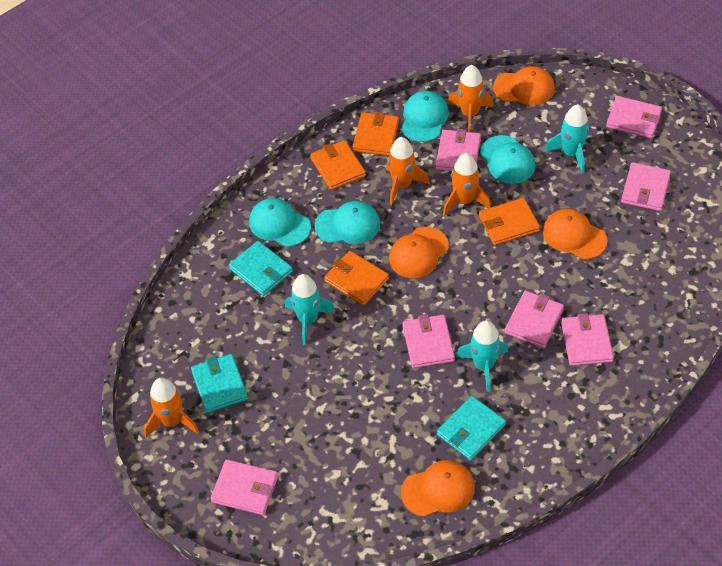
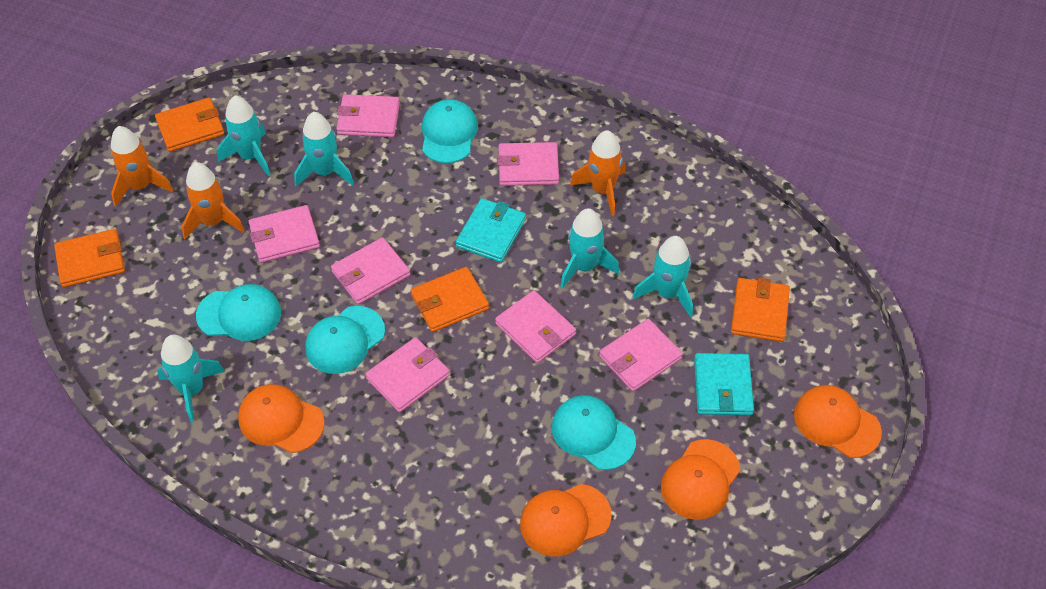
orange rocket: 4 -> 3
turquoise rocket: 3 -> 5
turquoise wallet: 3 -> 2

